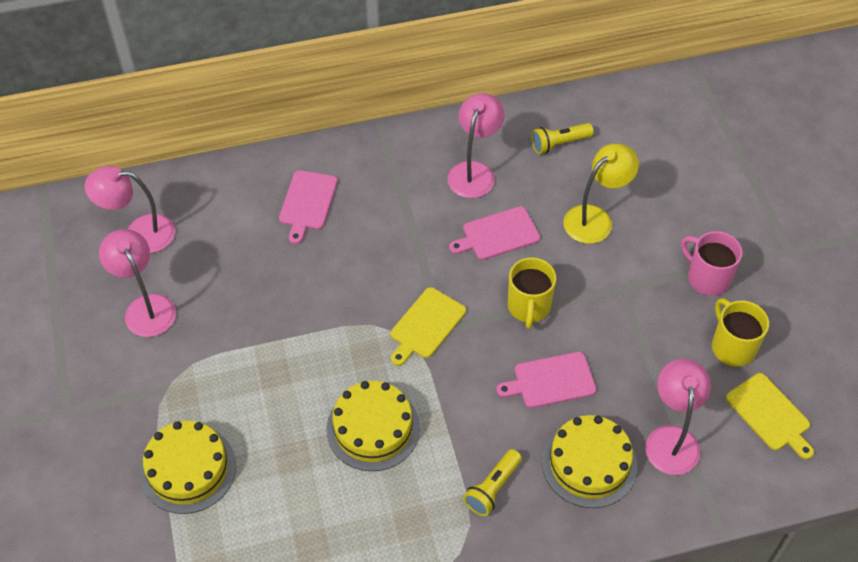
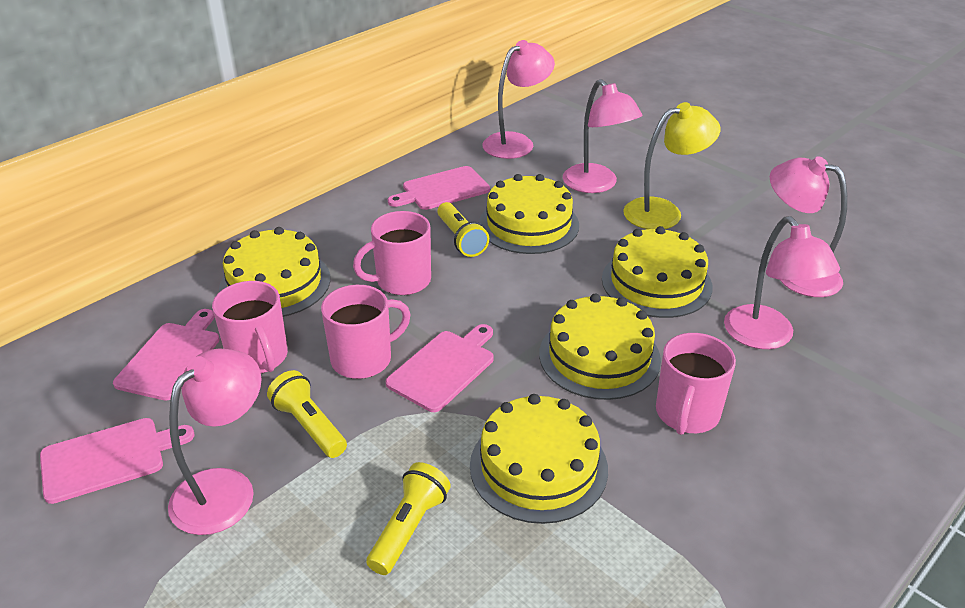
pink cutting board: 3 -> 4
pink lamp: 4 -> 5
pink mug: 1 -> 4
yellow cake: 3 -> 5
yellow cutting board: 2 -> 0
yellow flashlight: 2 -> 3
yellow mug: 2 -> 0

